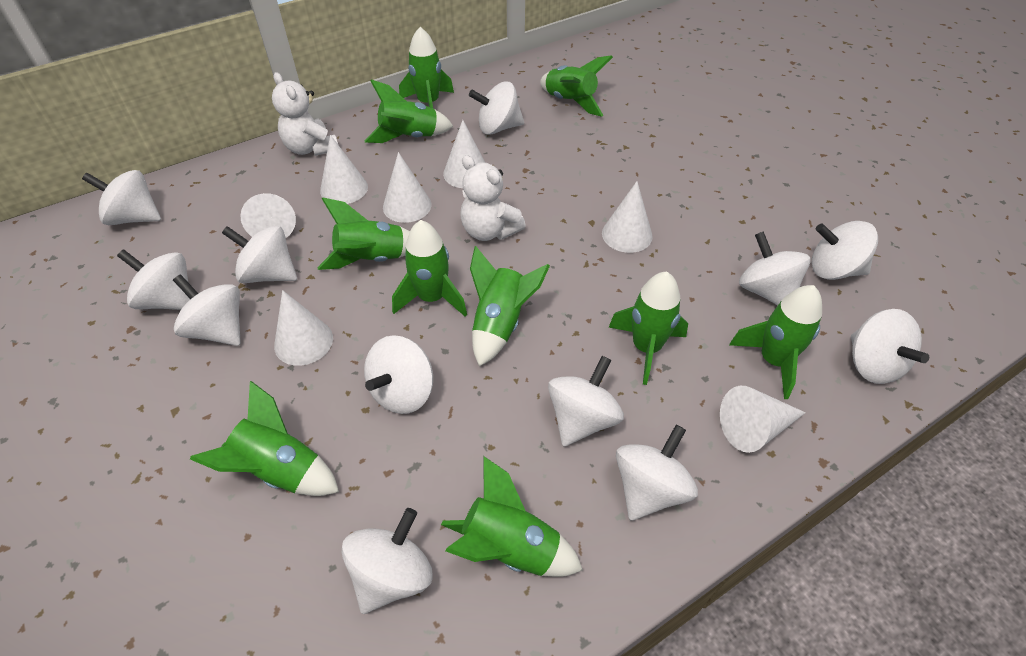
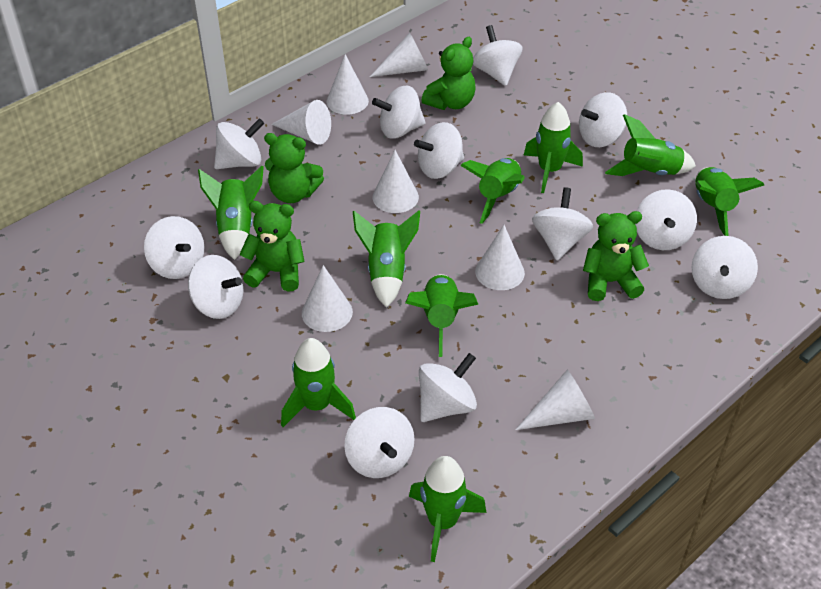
green rocket: 10 -> 9
green teddy bear: 0 -> 4
white teddy bear: 2 -> 0

